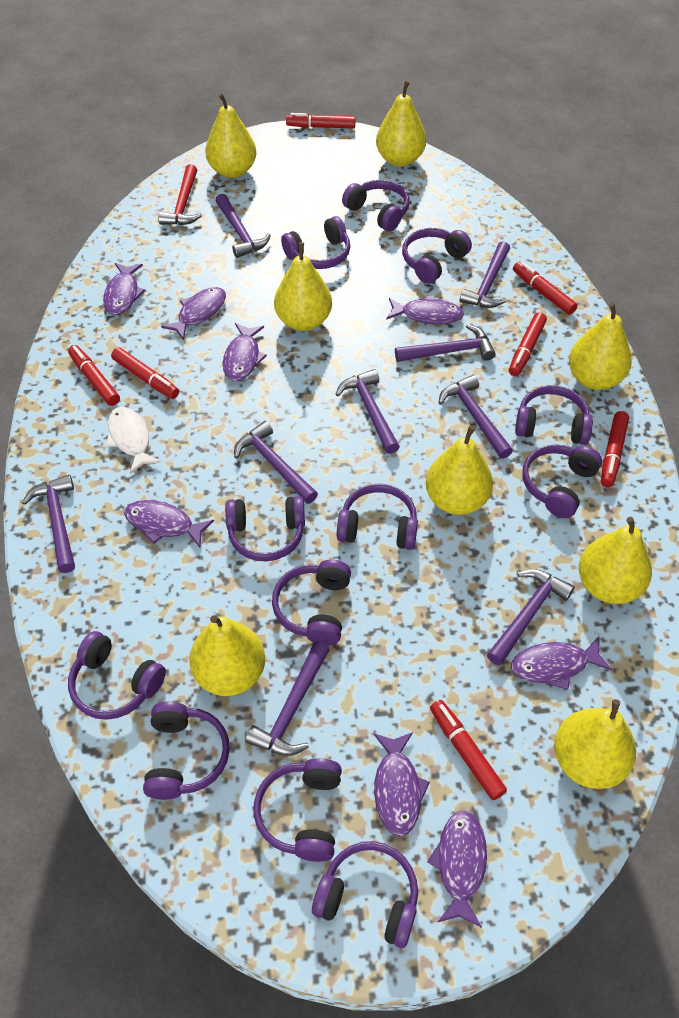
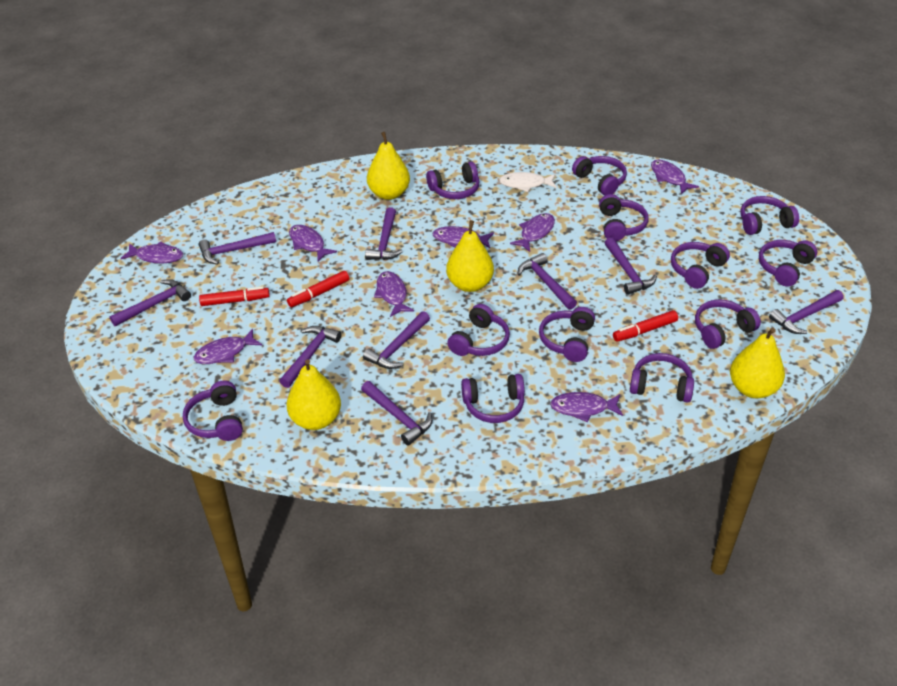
red hammer: 1 -> 0
red marker: 7 -> 3
yellow pear: 8 -> 4

